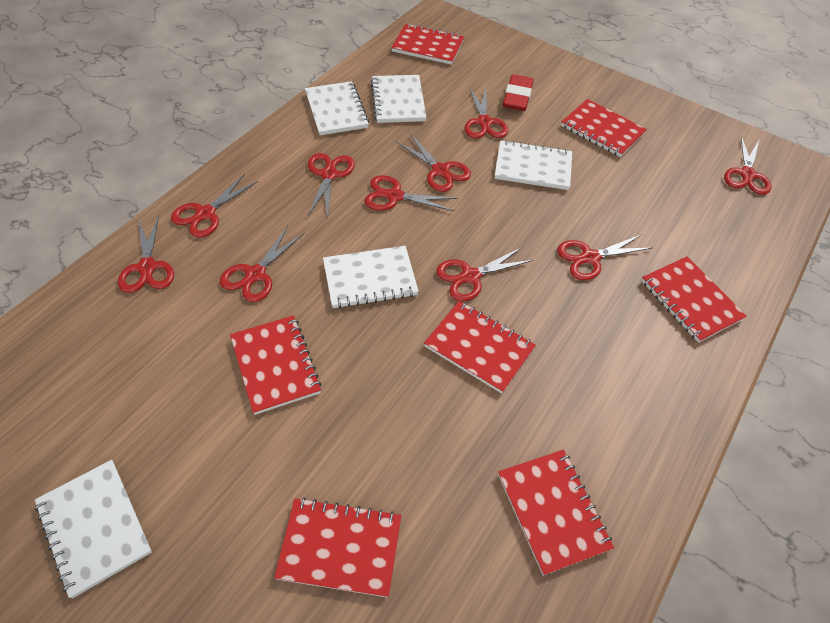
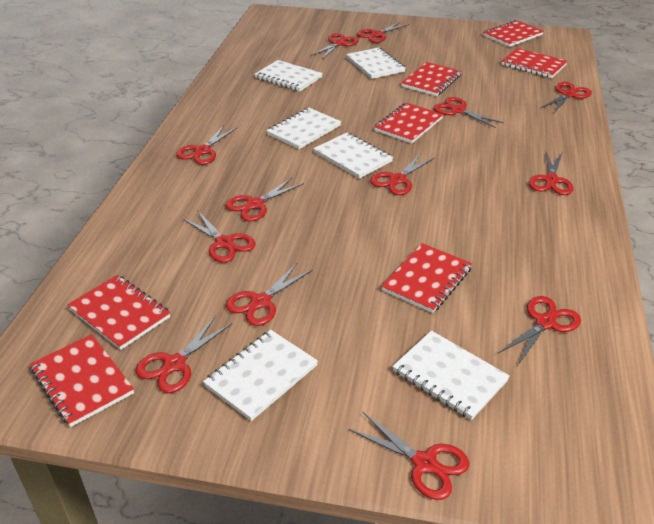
red eraser: 1 -> 0
red scissors: 10 -> 13
white notebook: 5 -> 6

